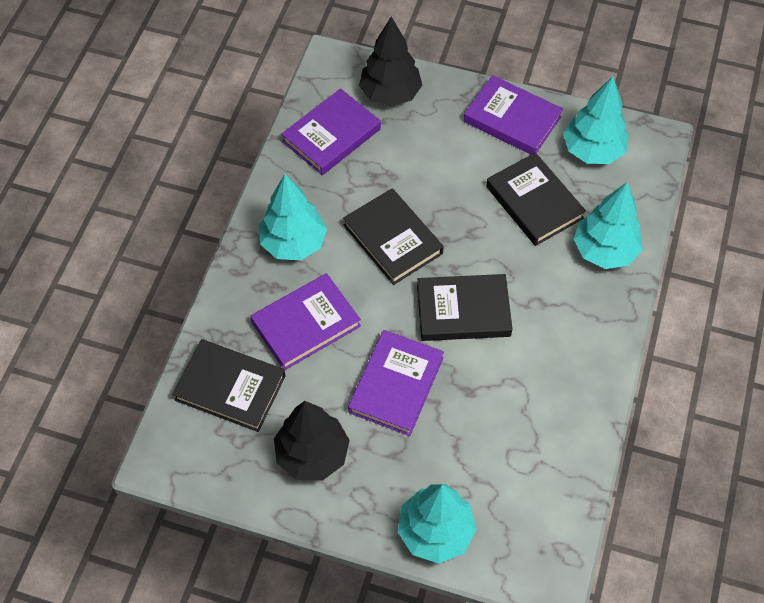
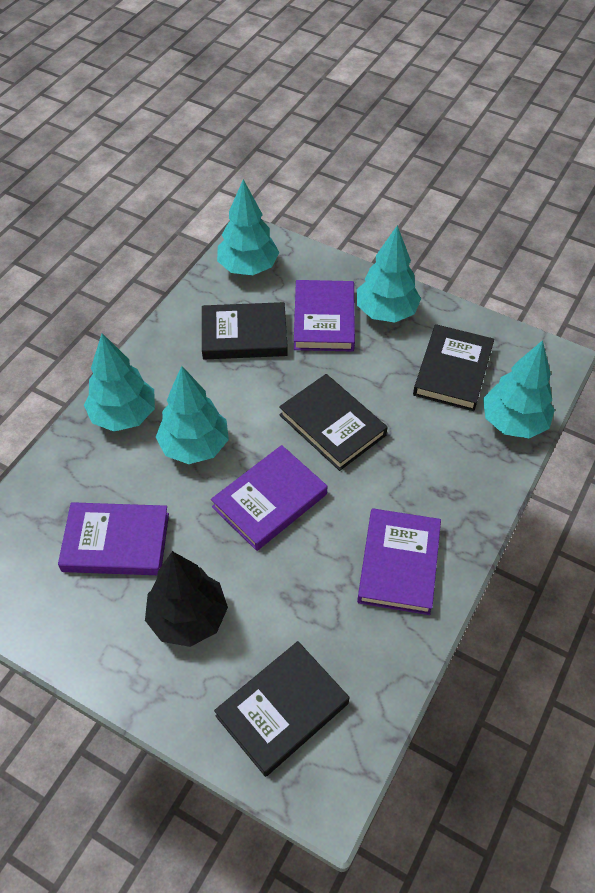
black tree: 2 -> 1
turquoise tree: 4 -> 5

